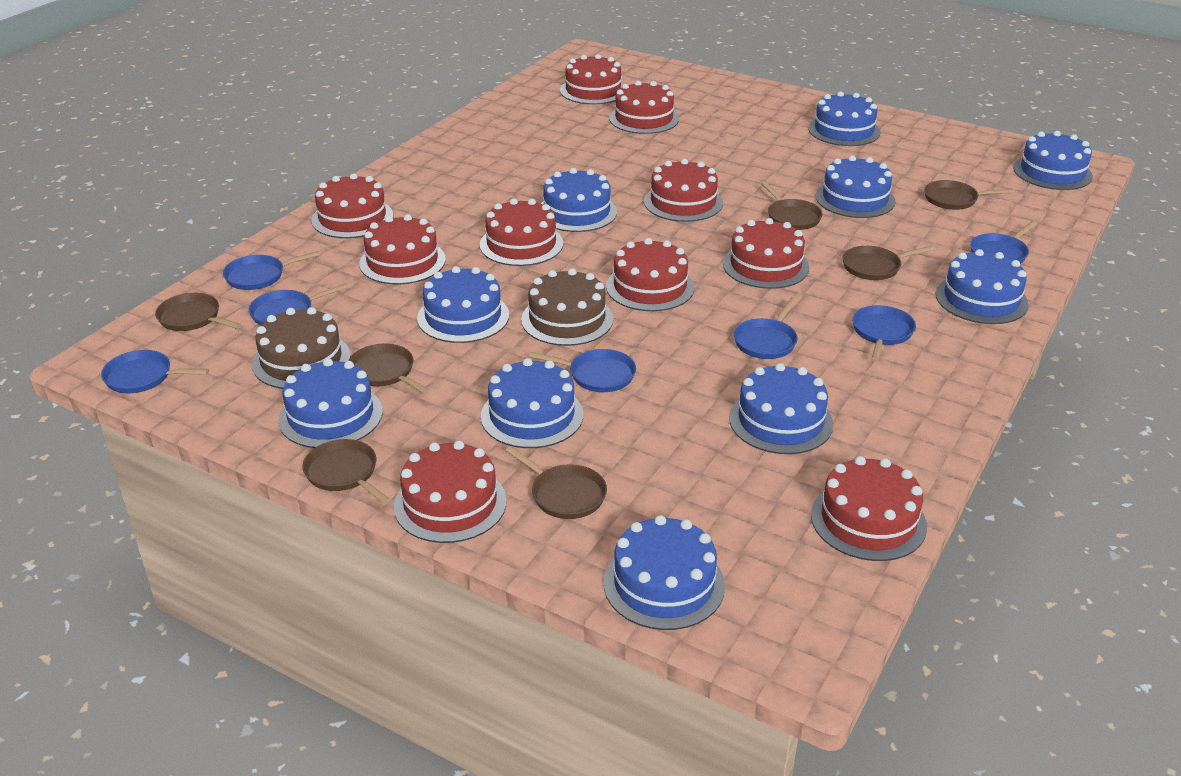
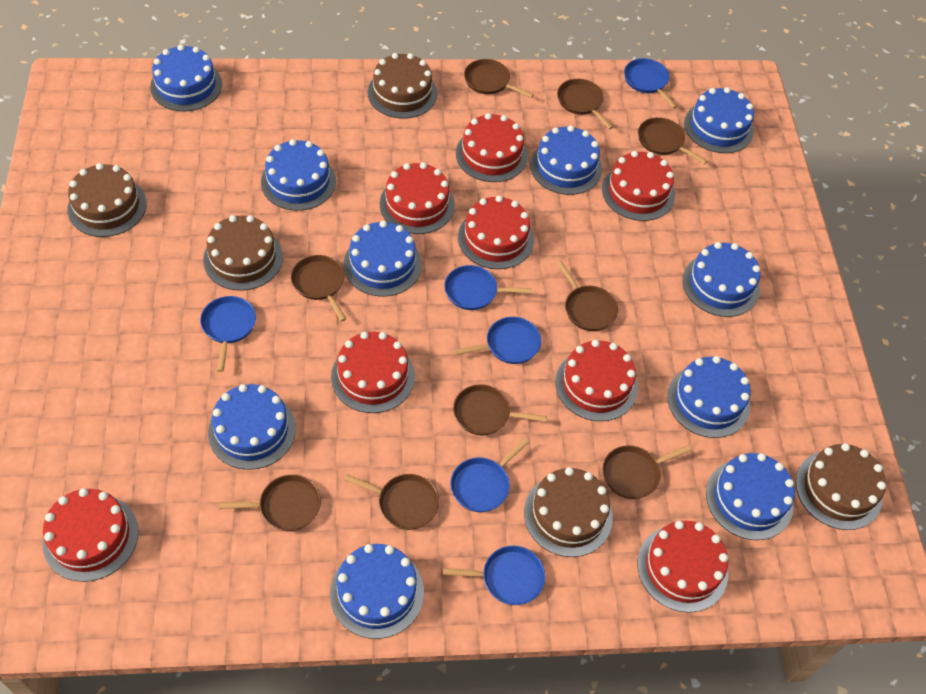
blue pan: 7 -> 6
brown cake: 2 -> 5
brown pan: 7 -> 9
red cake: 10 -> 8

